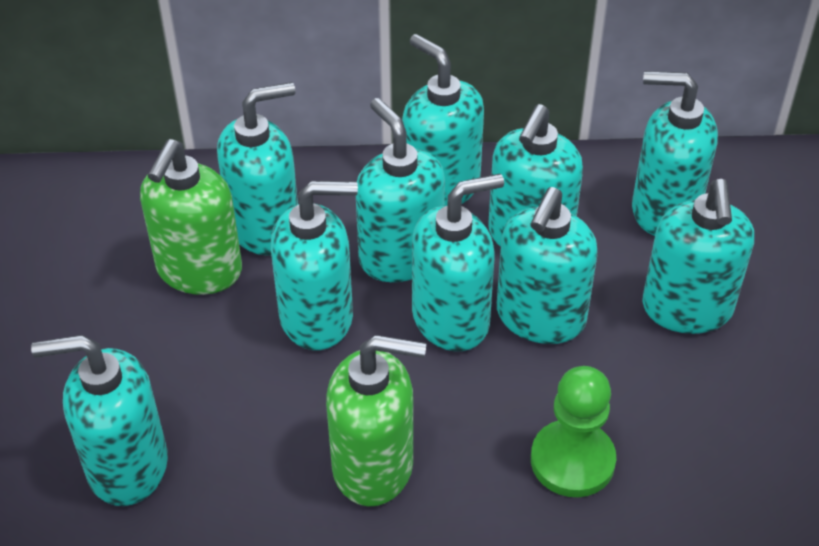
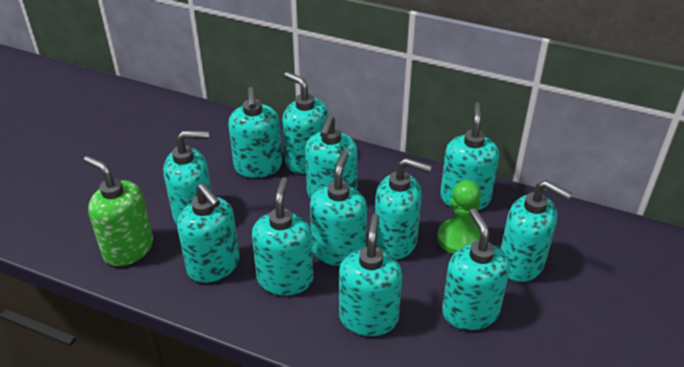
green soap dispenser: 2 -> 1
turquoise soap dispenser: 10 -> 12

